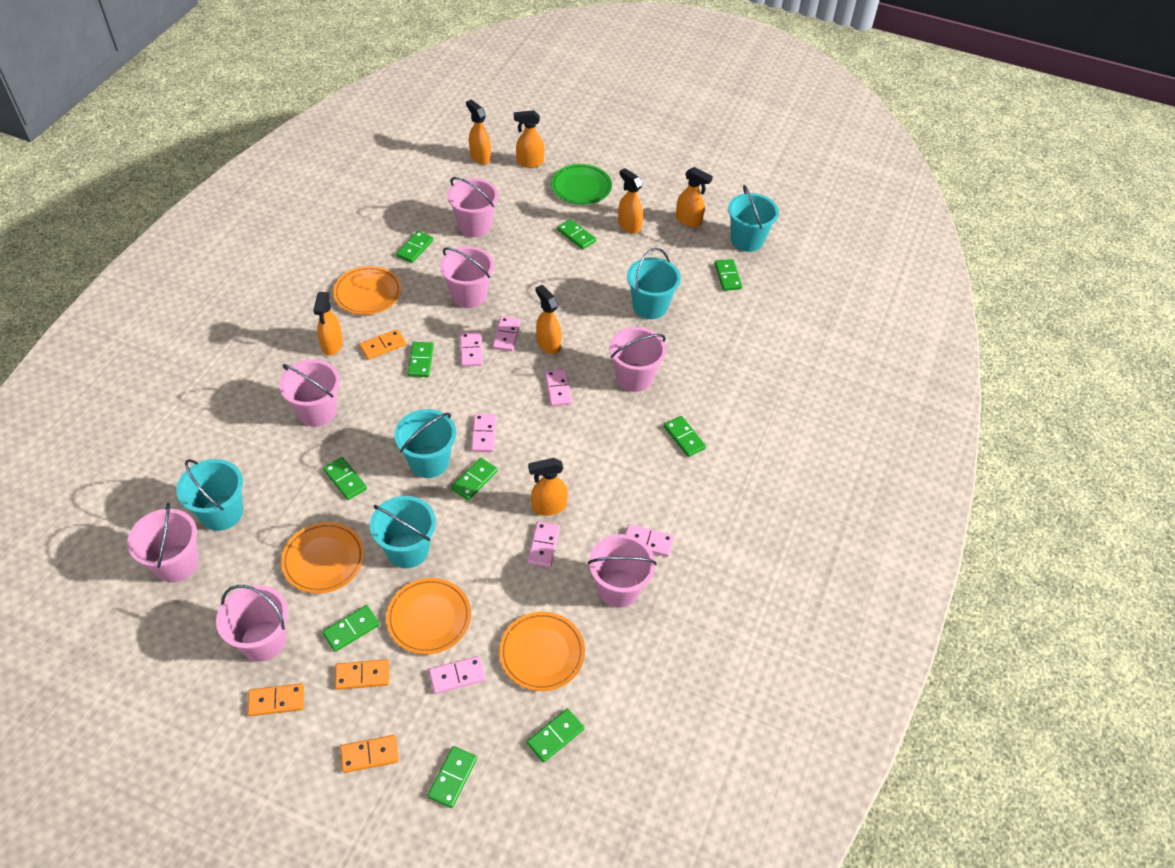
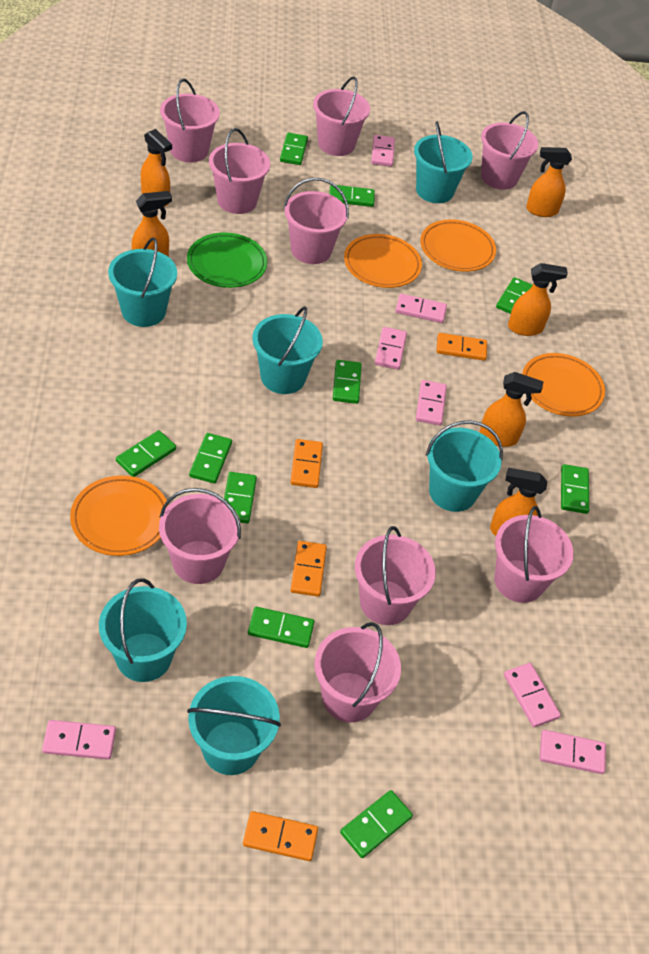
orange spray bottle: 7 -> 6
pink bucket: 7 -> 9
turquoise bucket: 5 -> 6

